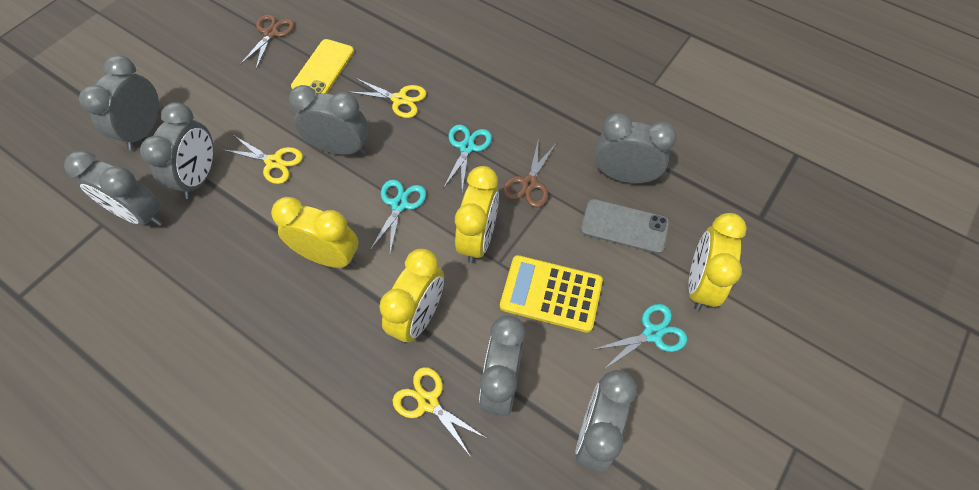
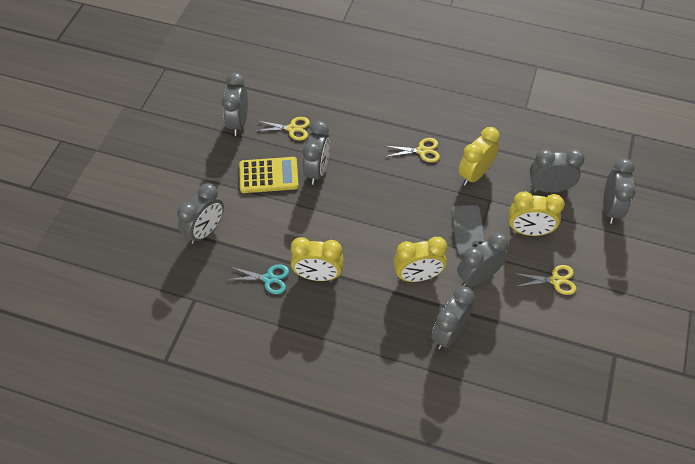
brown scissors: 2 -> 0
turquoise scissors: 3 -> 1
yellow phone: 1 -> 0

